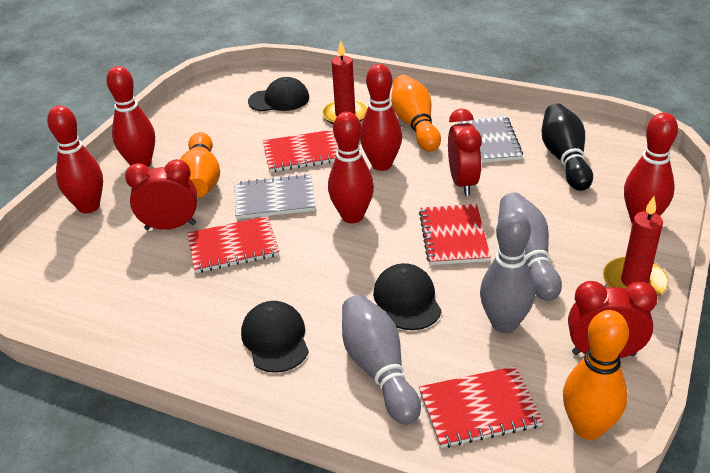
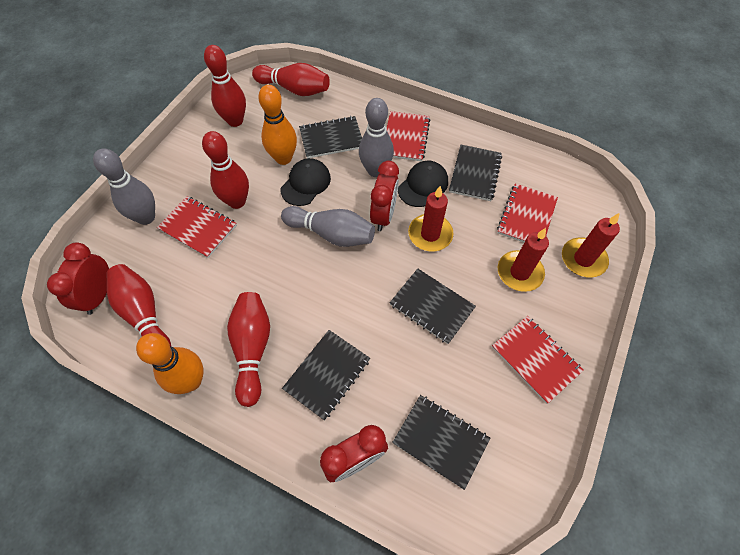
black bowling pin: 1 -> 0
black cap: 3 -> 2
black notebook: 0 -> 5
grey notebook: 2 -> 0
orange bowling pin: 3 -> 2
red candle: 2 -> 3

